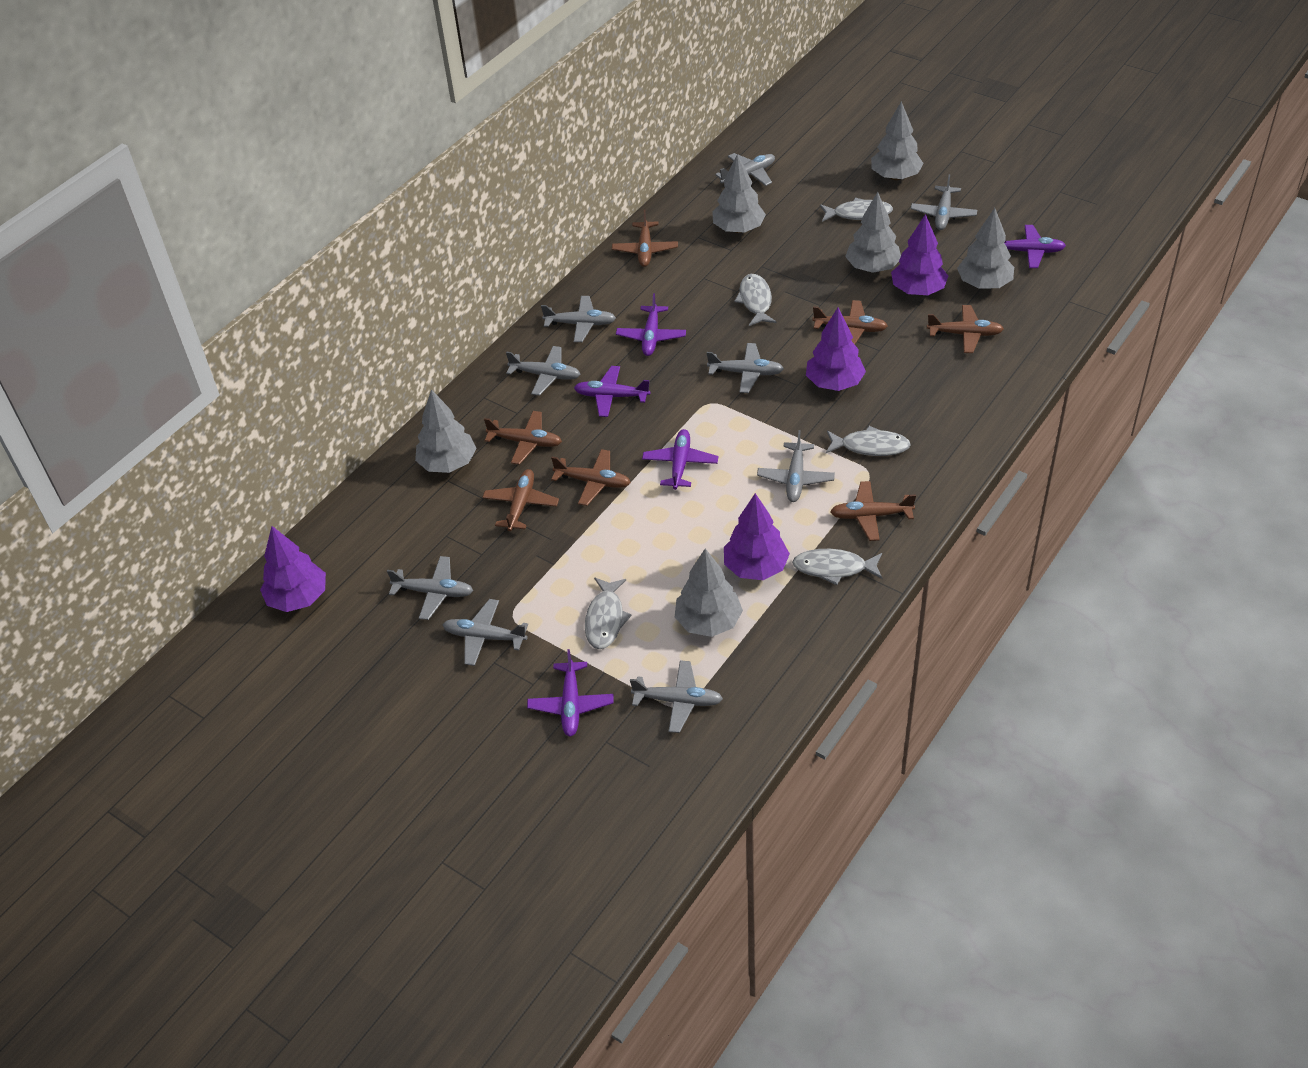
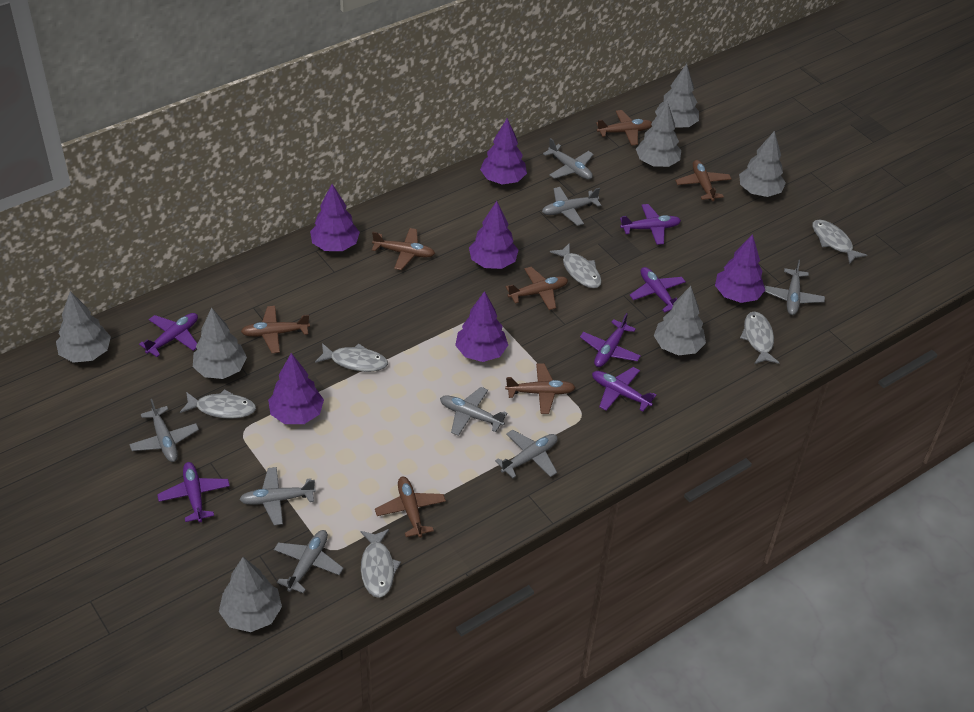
grey fish: 5 -> 6
grey plane: 9 -> 8
grey tree: 6 -> 7
purple plane: 5 -> 6
purple tree: 4 -> 6

